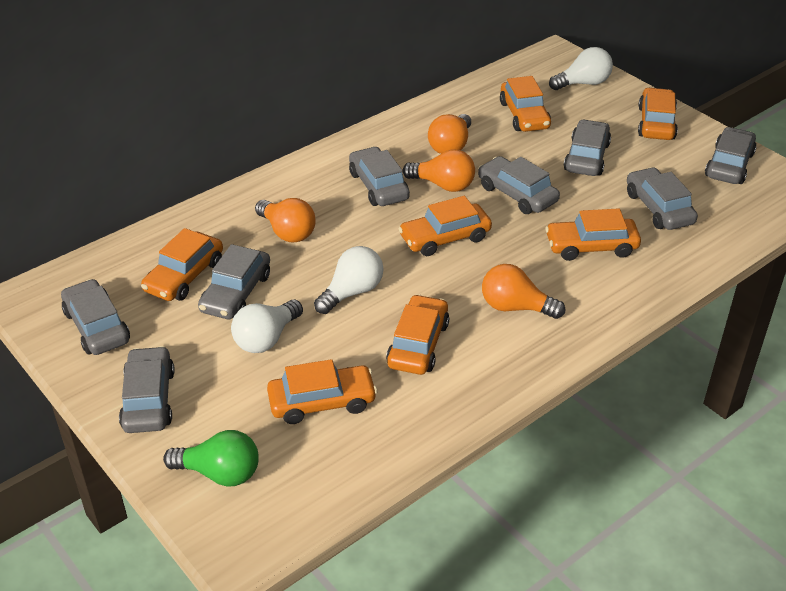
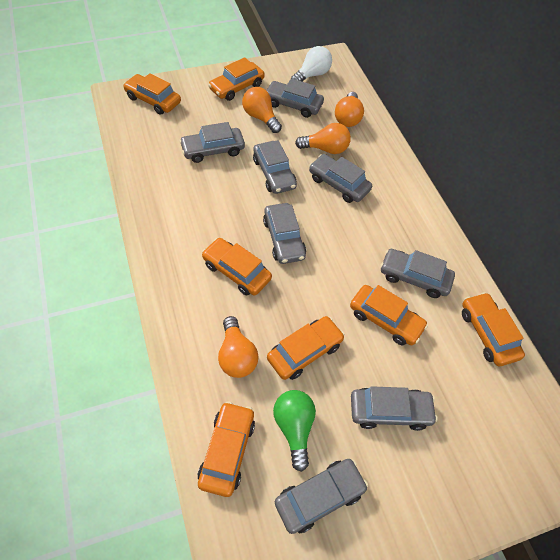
white light bulb: 3 -> 1

